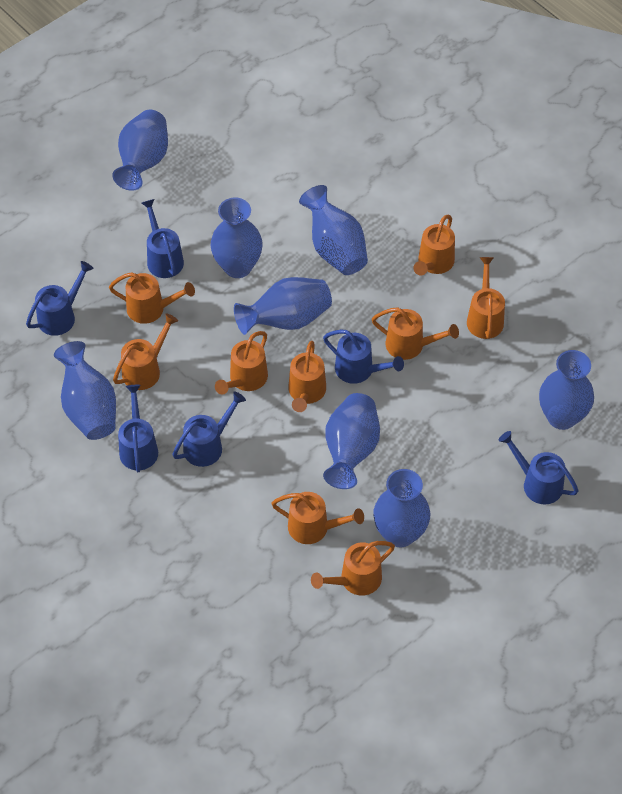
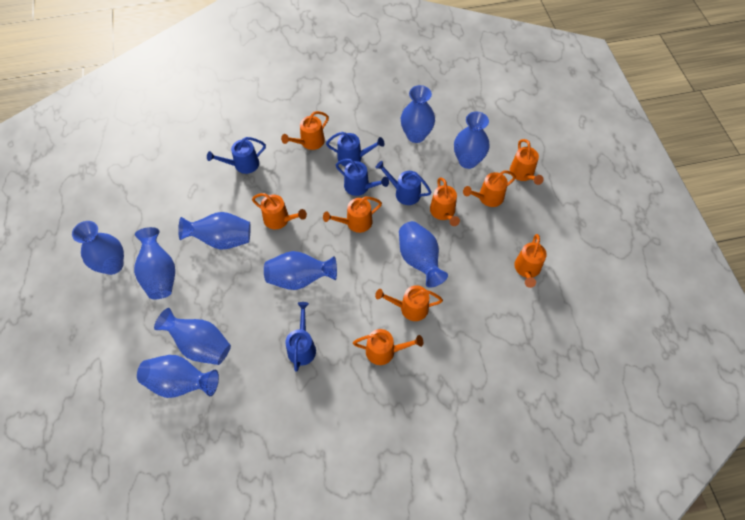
blue vase: 8 -> 9
blue watering can: 6 -> 5

